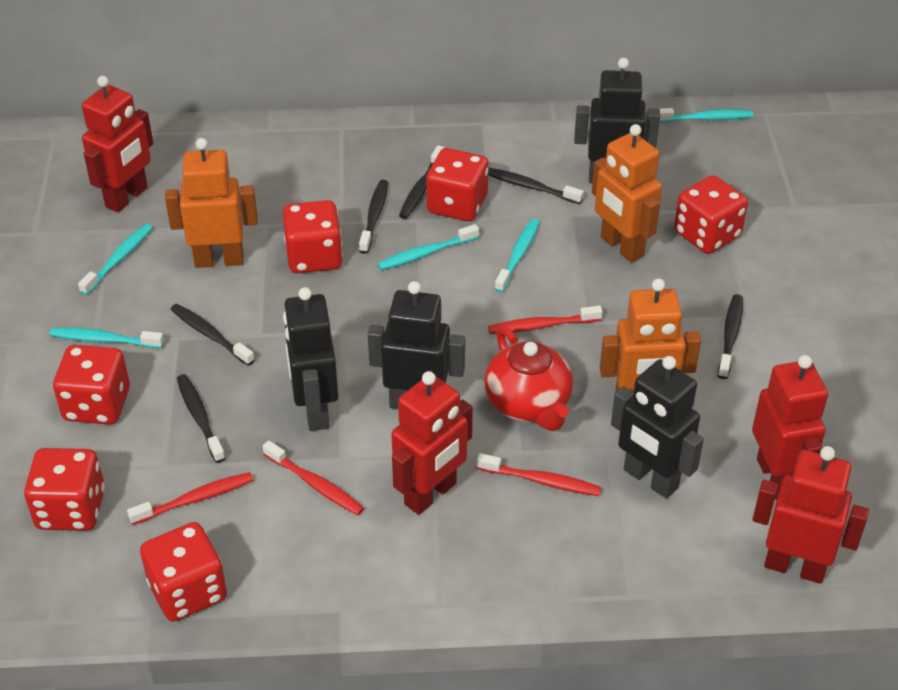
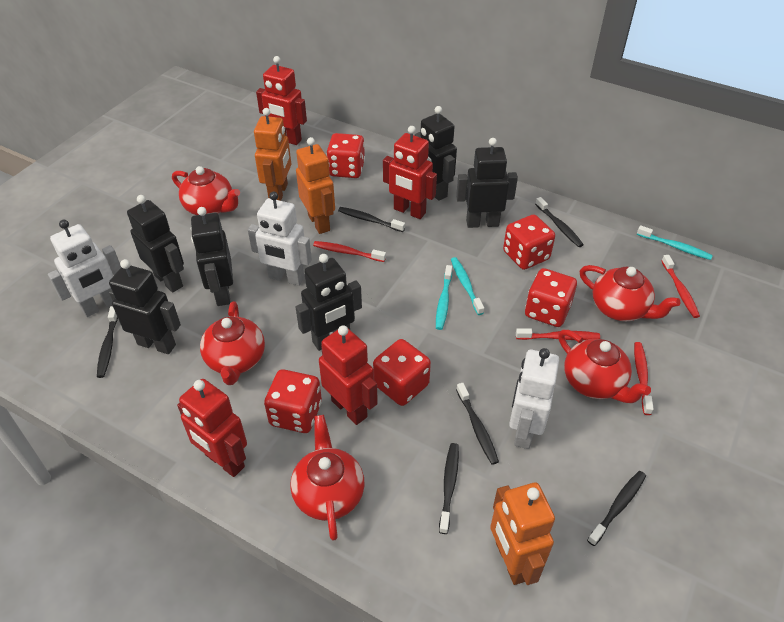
black robot: 4 -> 6
red dice: 6 -> 5
red teapot: 1 -> 5
turquoise toothbrush: 5 -> 3
white robot: 0 -> 3

